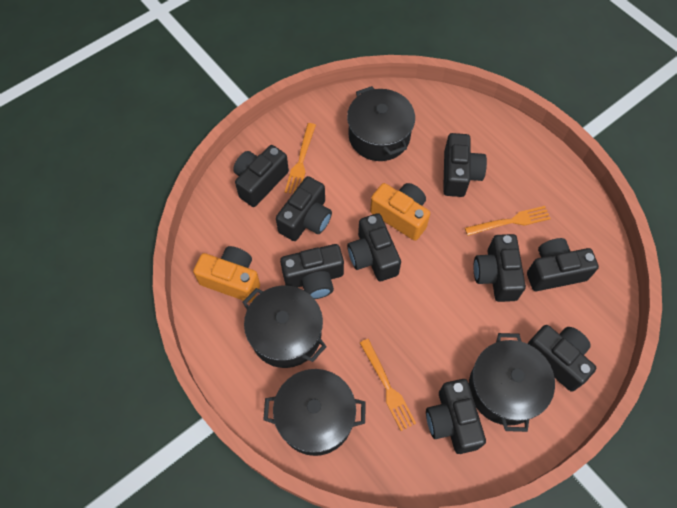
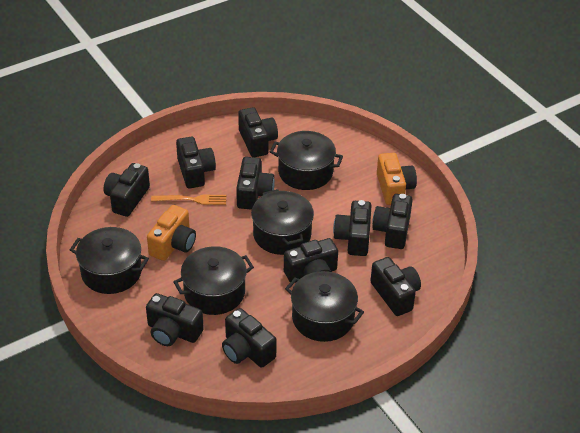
black camera: 9 -> 10
black pot: 4 -> 5
orange fork: 3 -> 1

